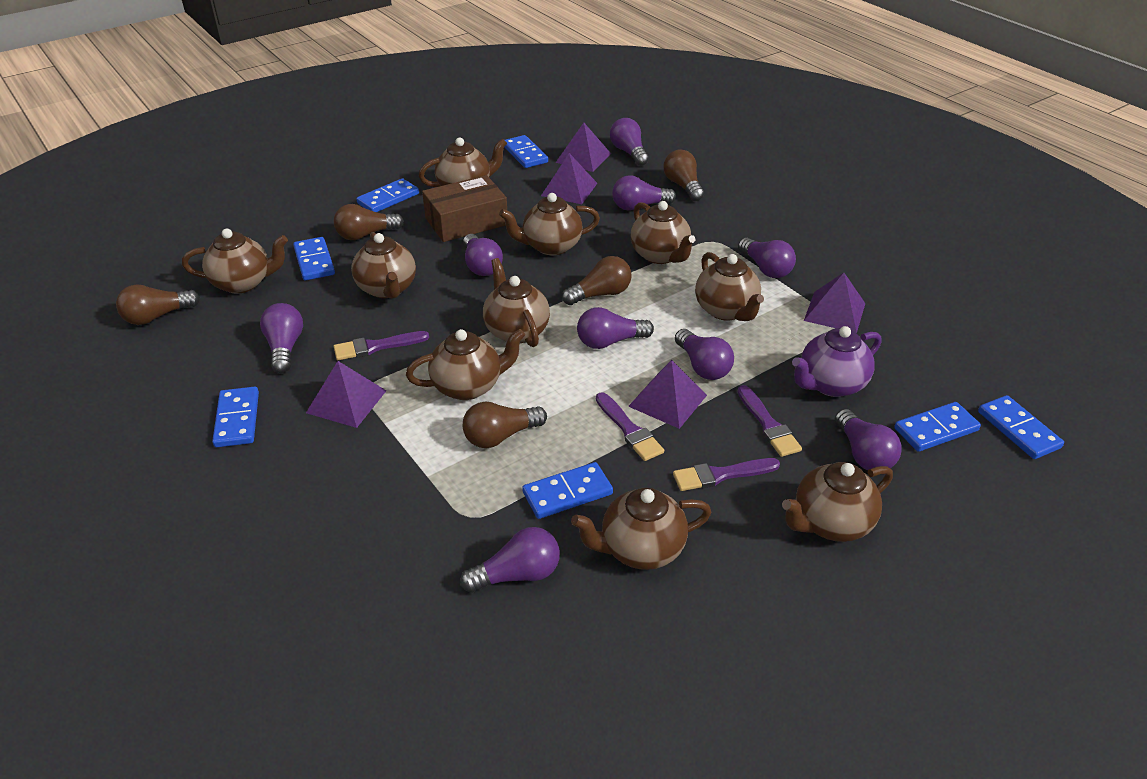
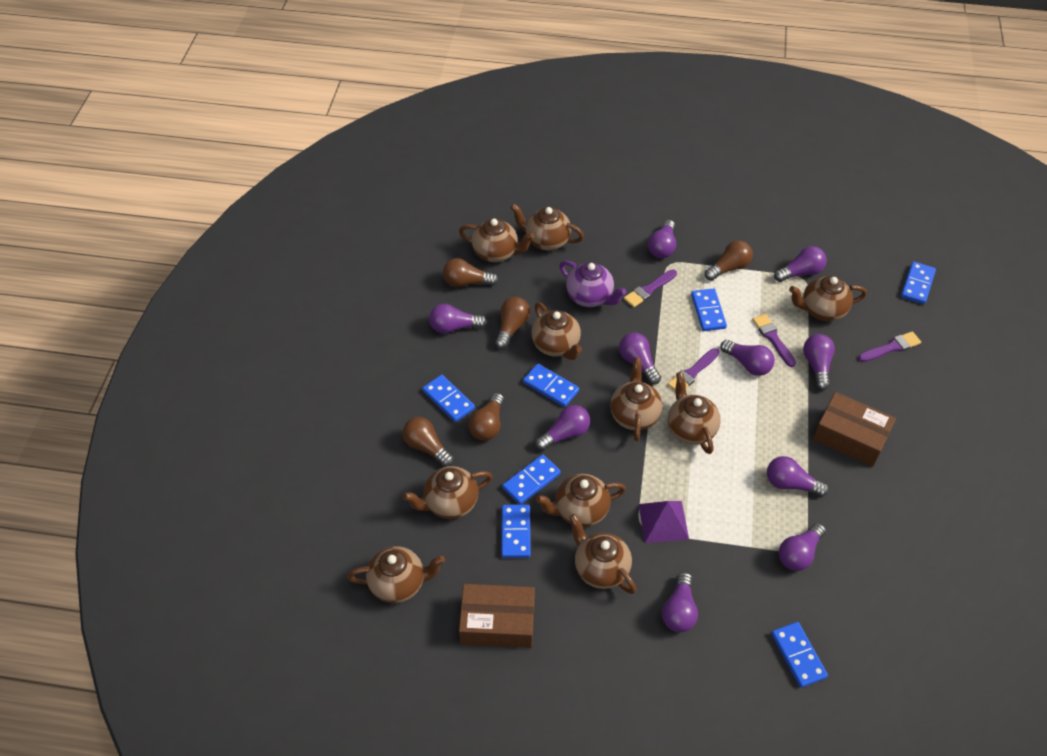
brown box: 1 -> 2
purple light bulb: 9 -> 10
purple pyramid: 5 -> 1

